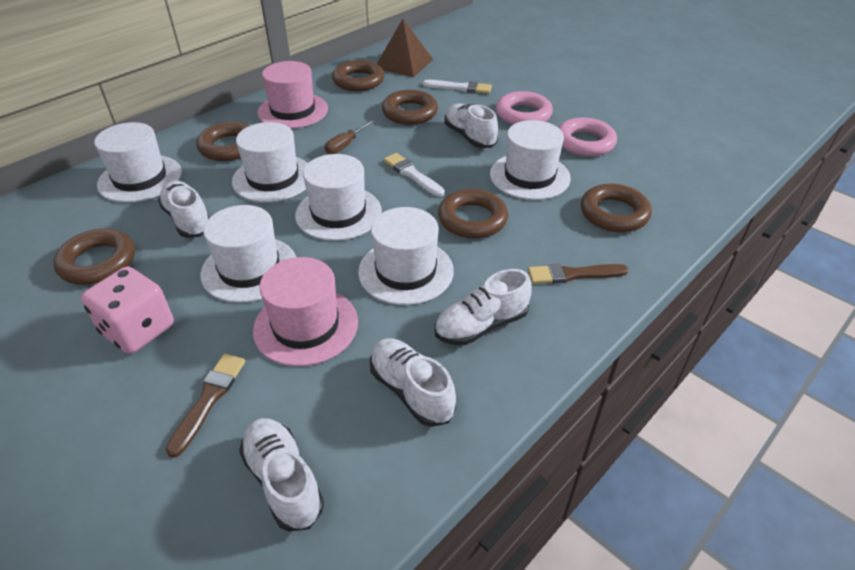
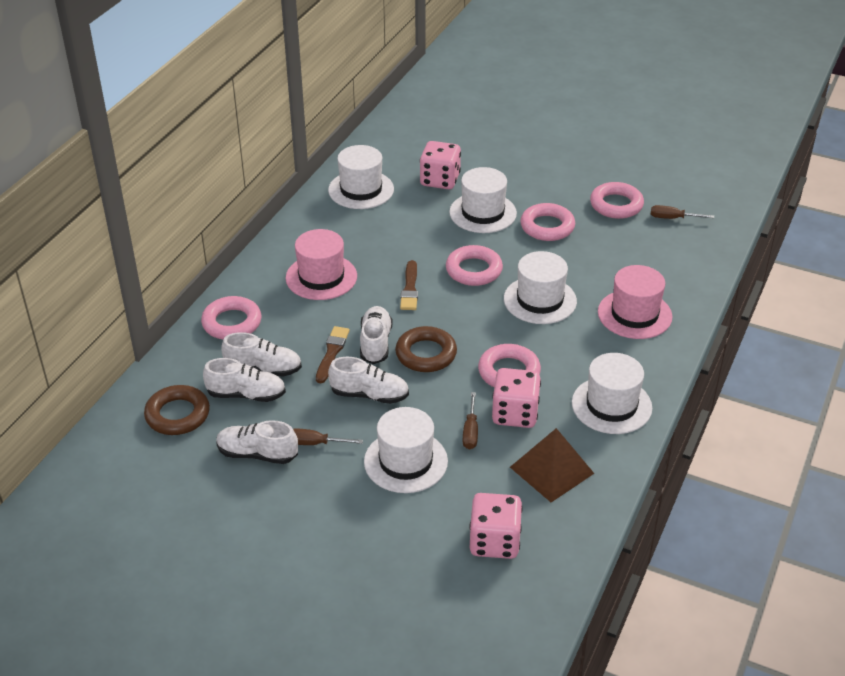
brown ring: 6 -> 2
brown screwdriver: 1 -> 3
pink dice: 1 -> 3
pink ring: 2 -> 5
white brush: 2 -> 0
white hat: 6 -> 5

